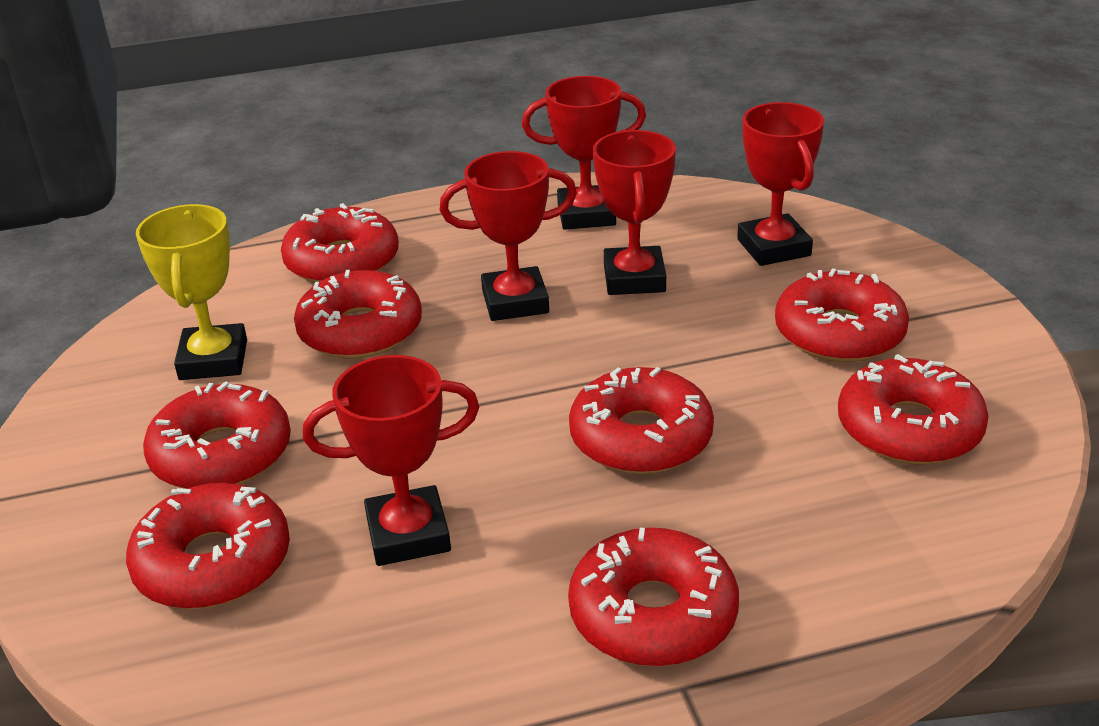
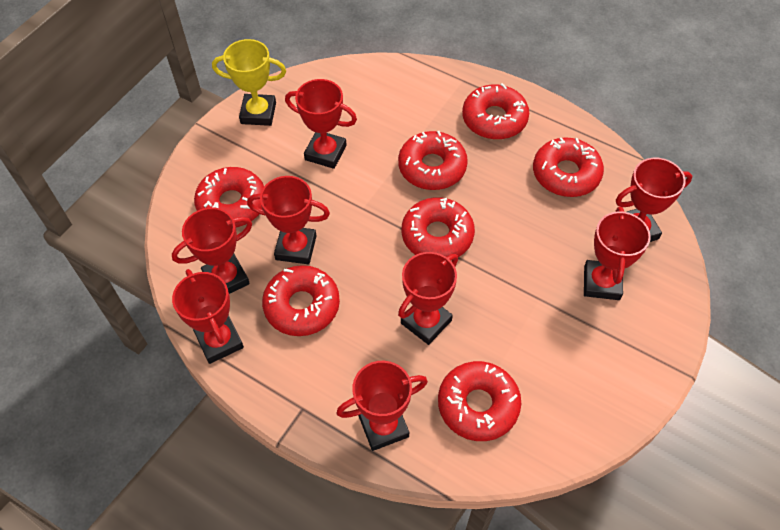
red donut: 8 -> 7
red trophy: 5 -> 8

